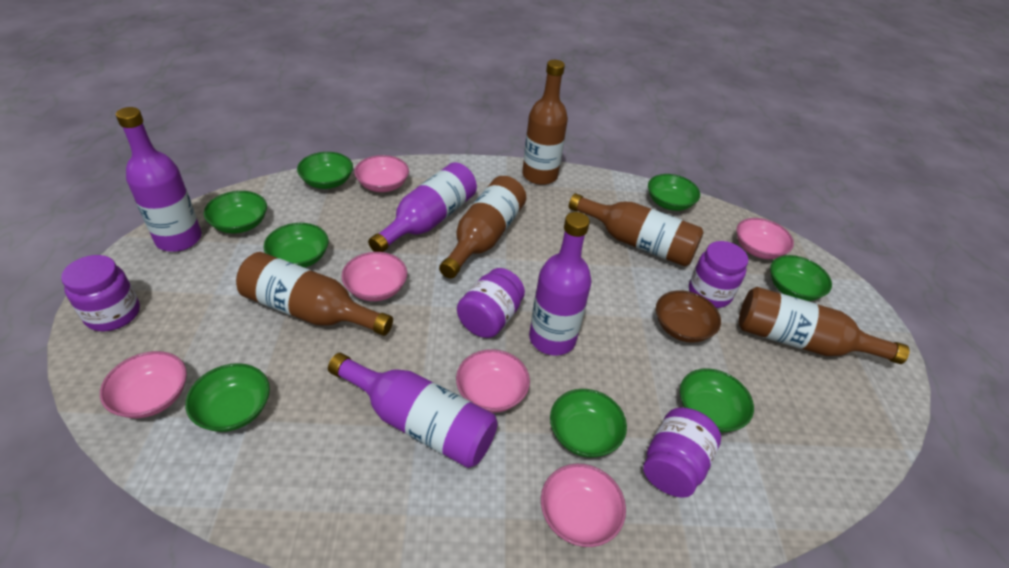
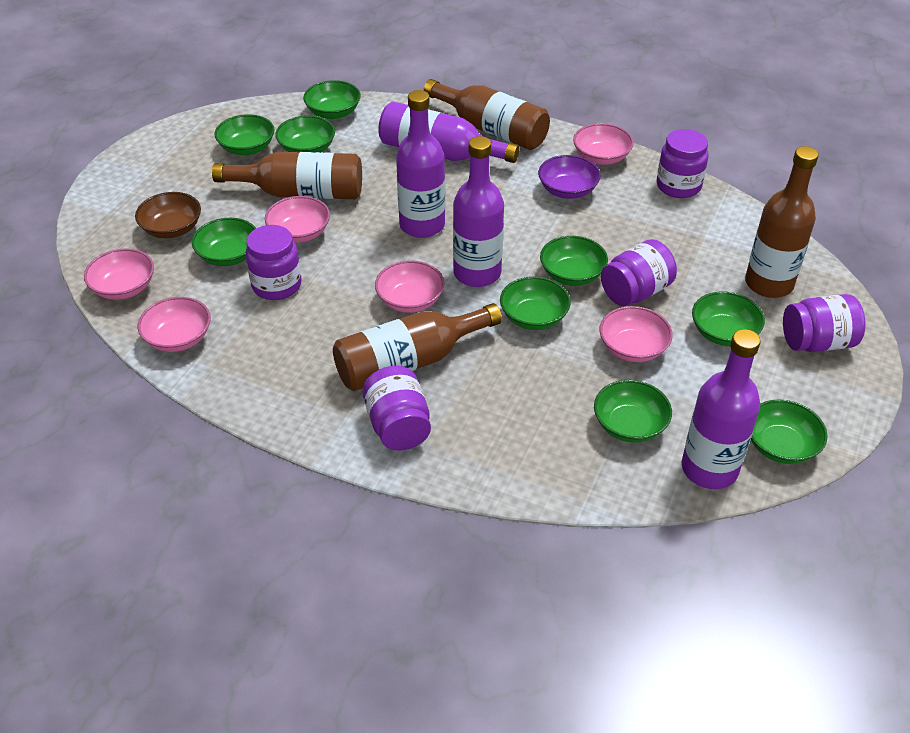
brown bottle: 5 -> 4
green bowl: 8 -> 9
purple bowl: 0 -> 1
purple jar: 4 -> 5

